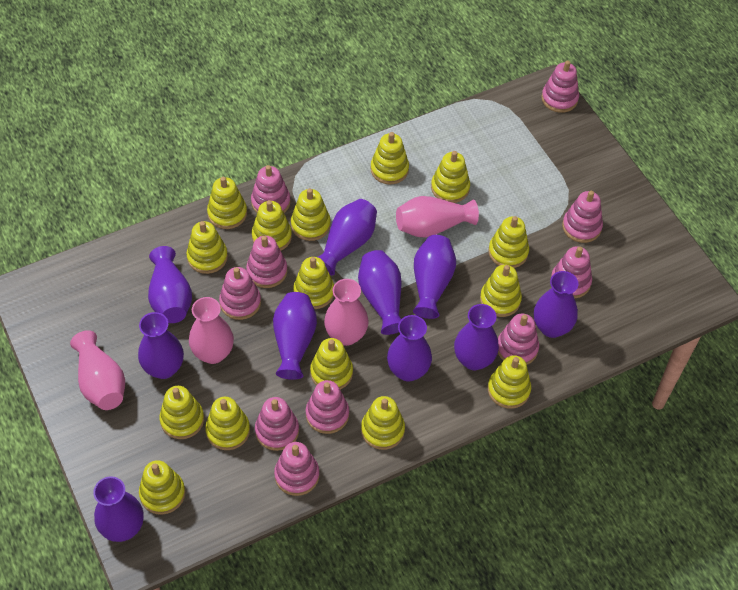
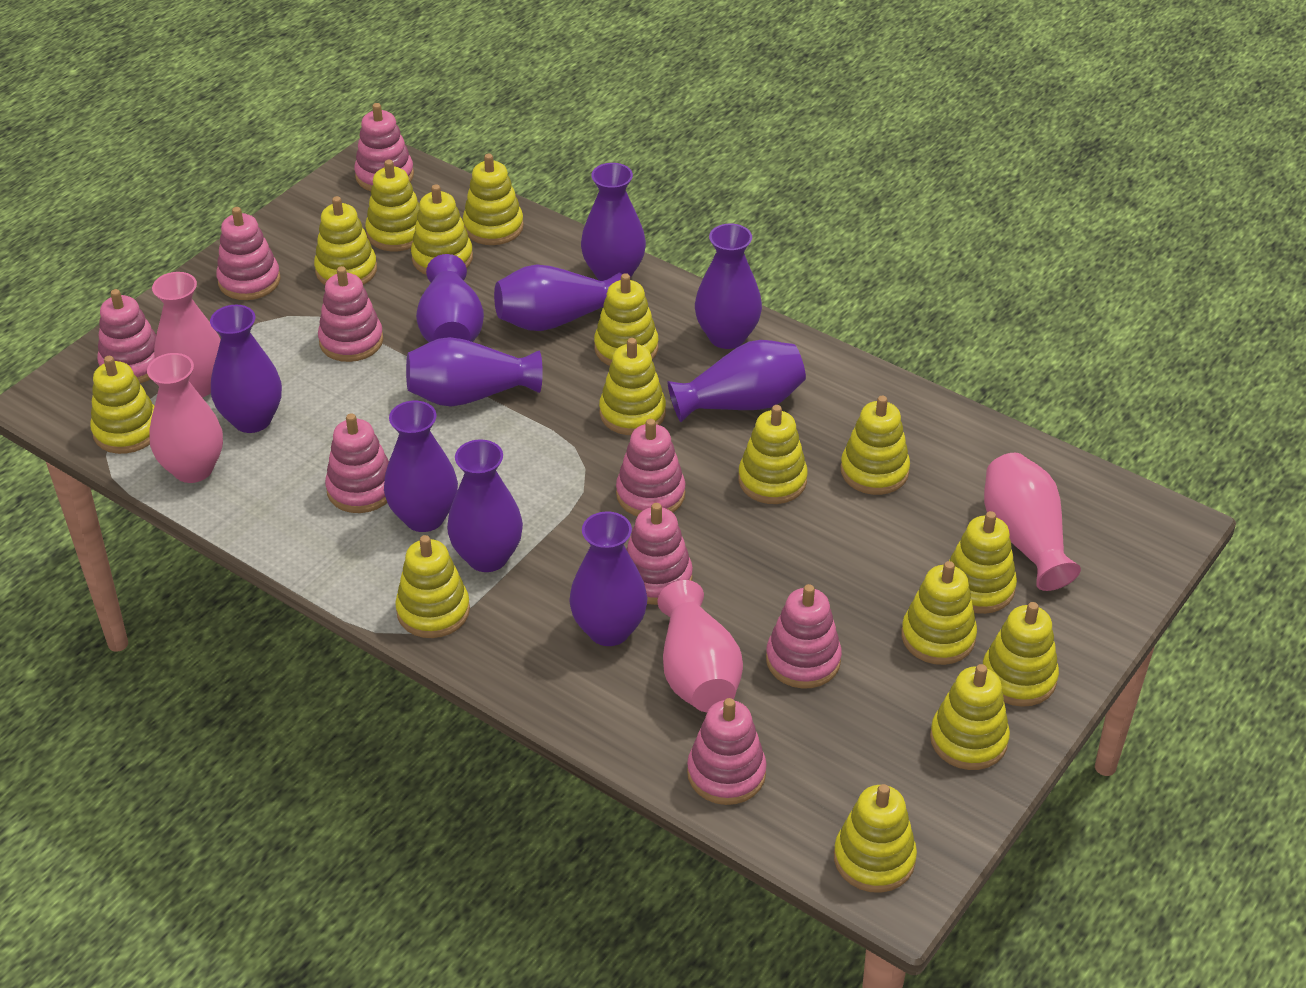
pink stacking toy: 10 -> 9

